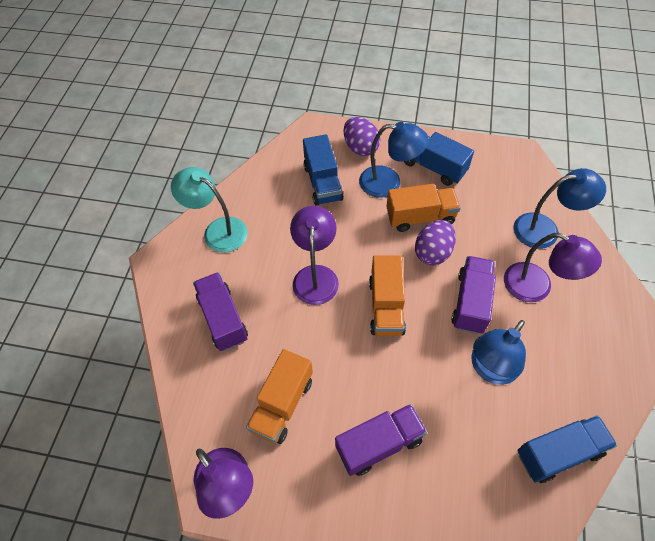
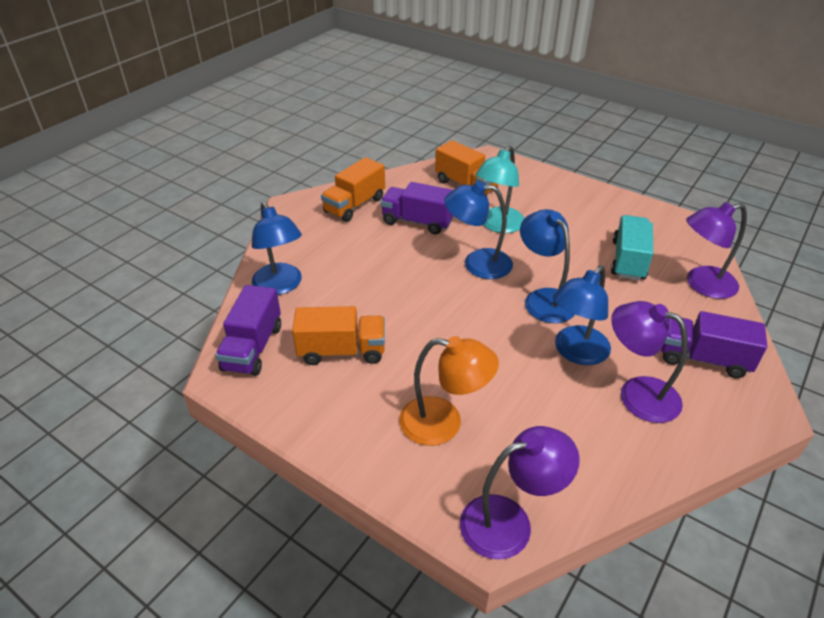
blue lamp: 3 -> 4
blue truck: 3 -> 0
orange lamp: 0 -> 1
purple egg: 2 -> 0
turquoise truck: 0 -> 1

